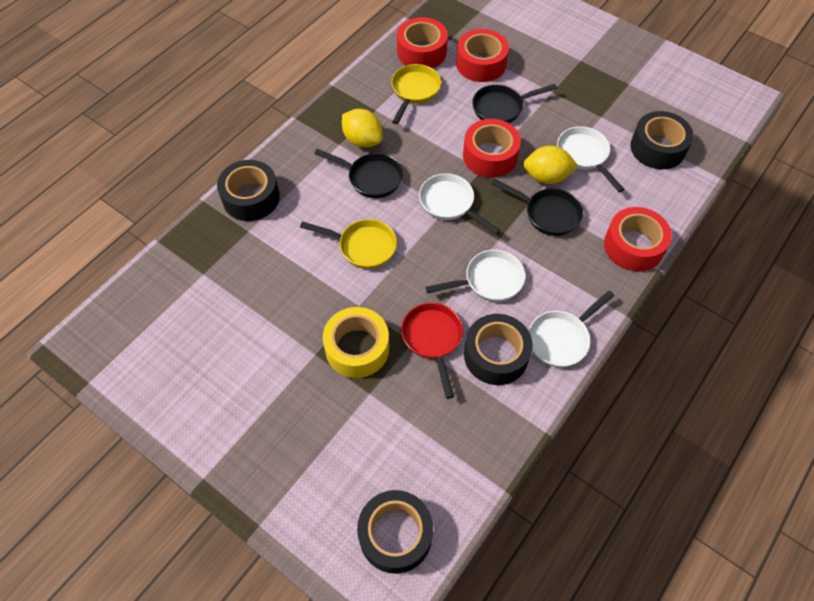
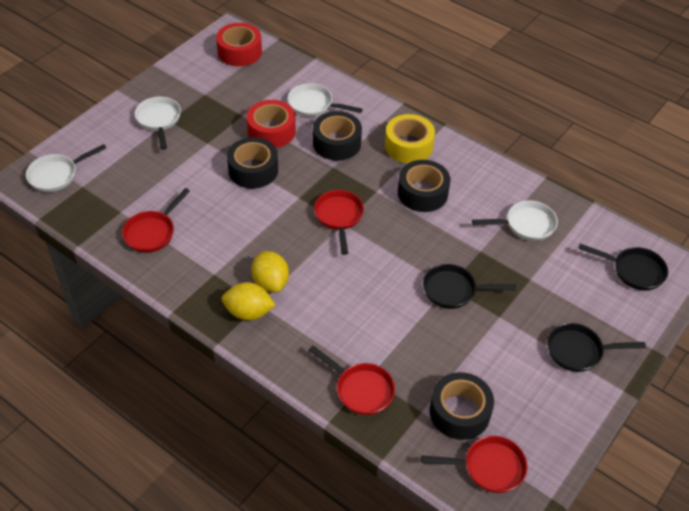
red pan: 1 -> 4
red tape: 4 -> 2
yellow pan: 2 -> 0

